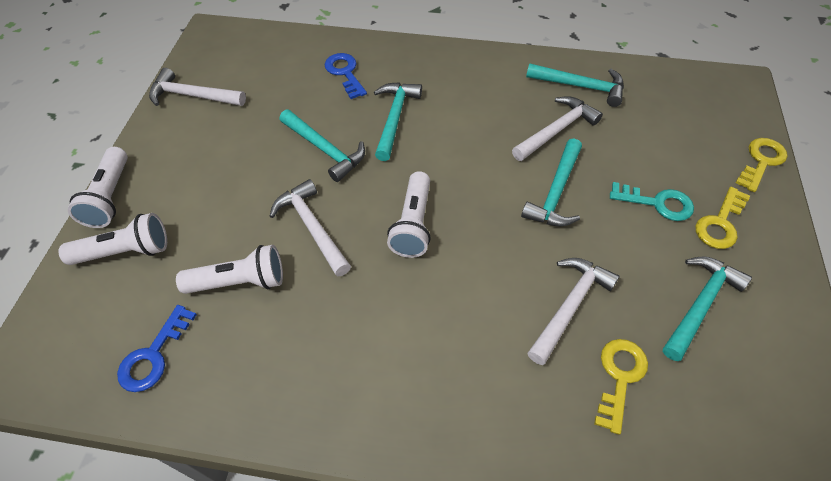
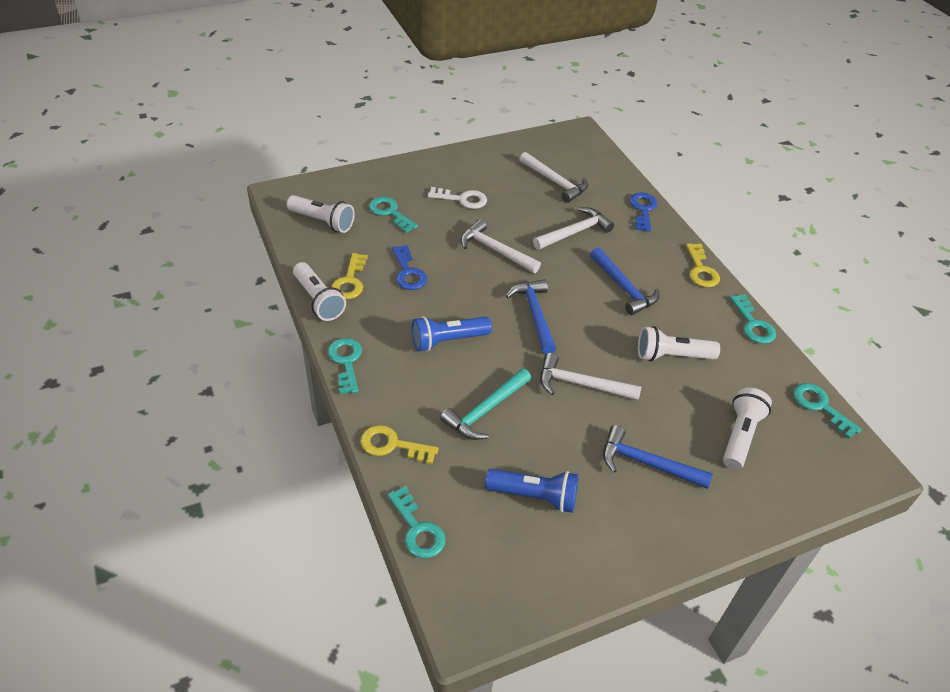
blue flashlight: 0 -> 2
blue hammer: 0 -> 3
turquoise hammer: 5 -> 1
turquoise key: 1 -> 5
white key: 0 -> 1

